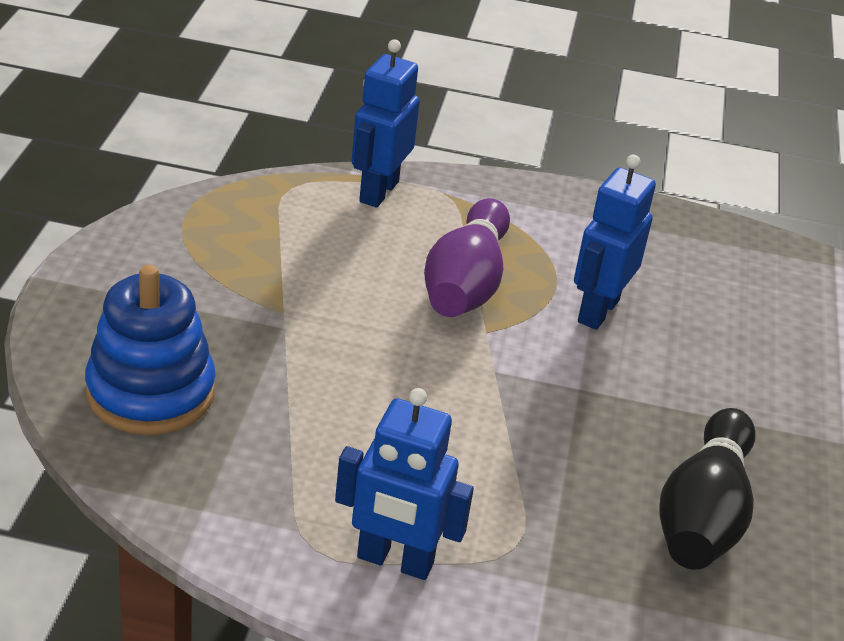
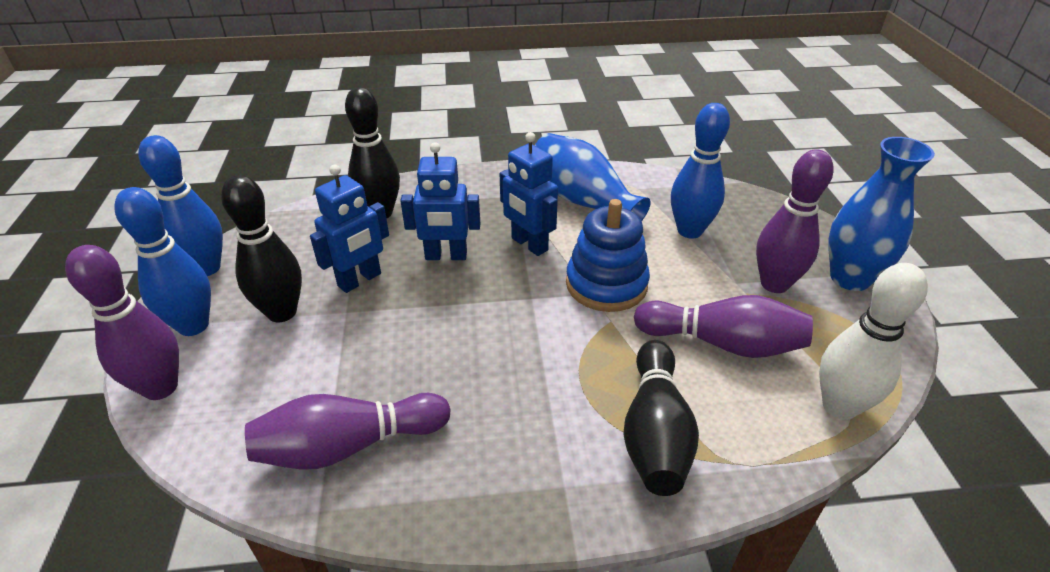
black bowling pin: 1 -> 3
blue bowling pin: 0 -> 3
blue vase: 0 -> 2
purple bowling pin: 1 -> 4
white bowling pin: 0 -> 1

